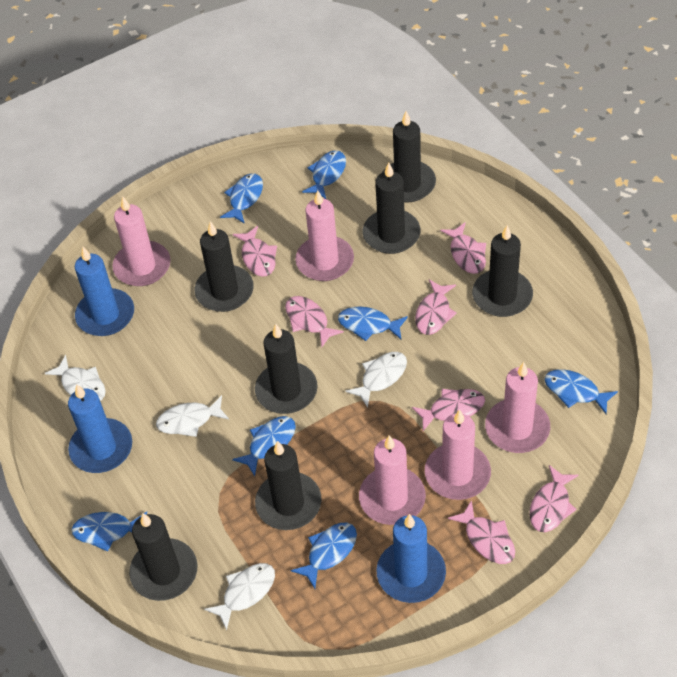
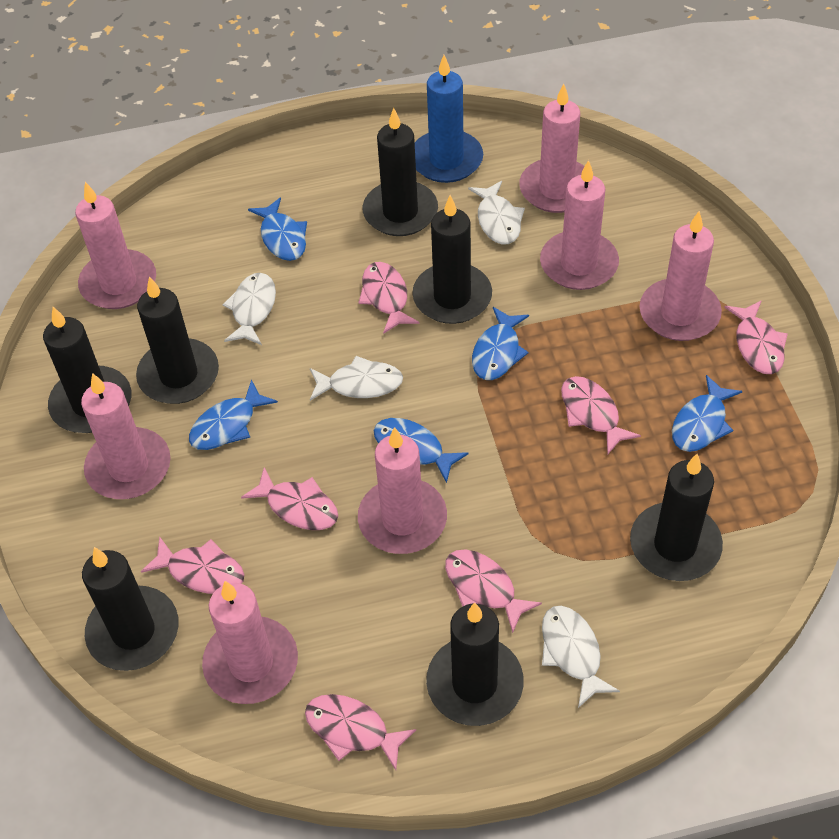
blue candle: 3 -> 1
blue fish: 7 -> 5
pink candle: 5 -> 7

